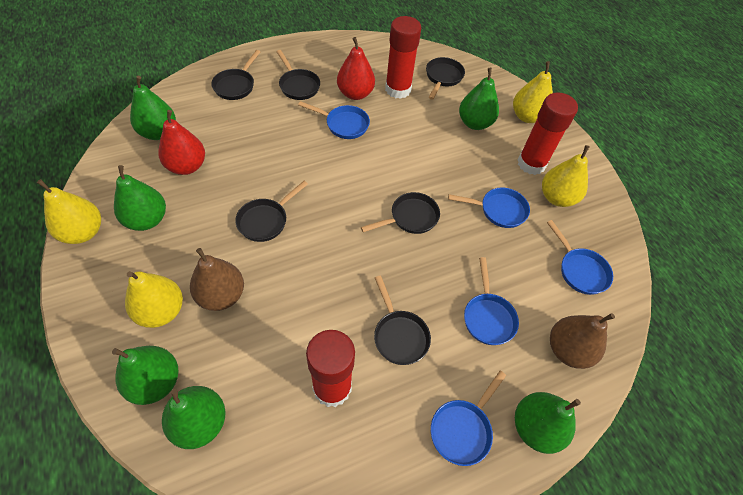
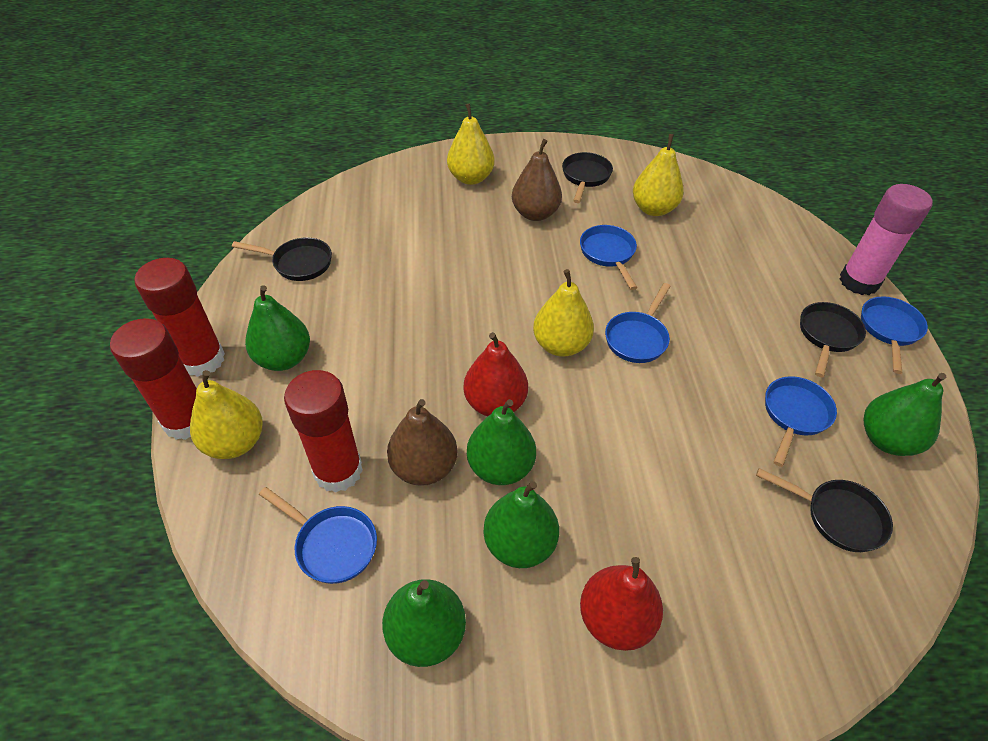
black pan: 6 -> 4
green pear: 6 -> 5
pink glue stick: 0 -> 1

